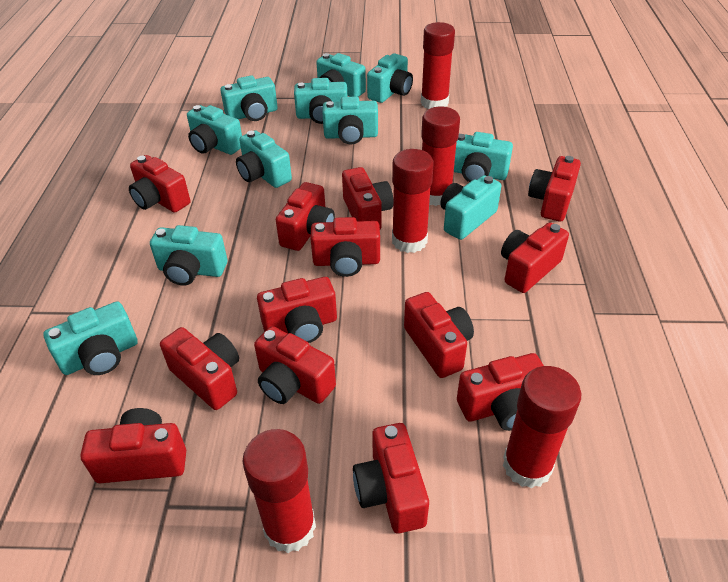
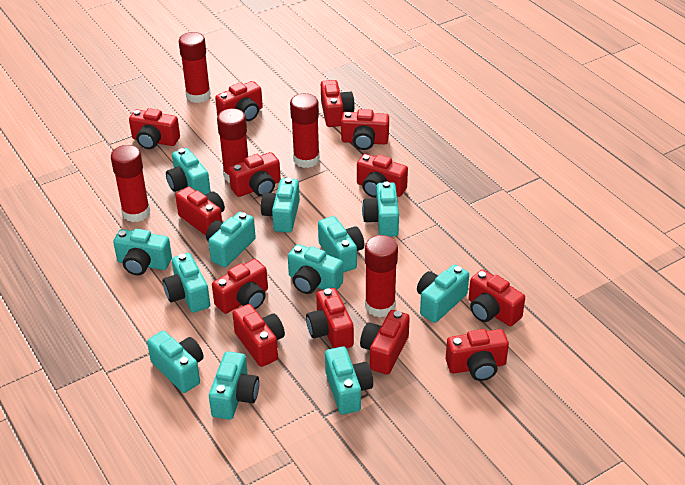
turquoise camera: 11 -> 12

